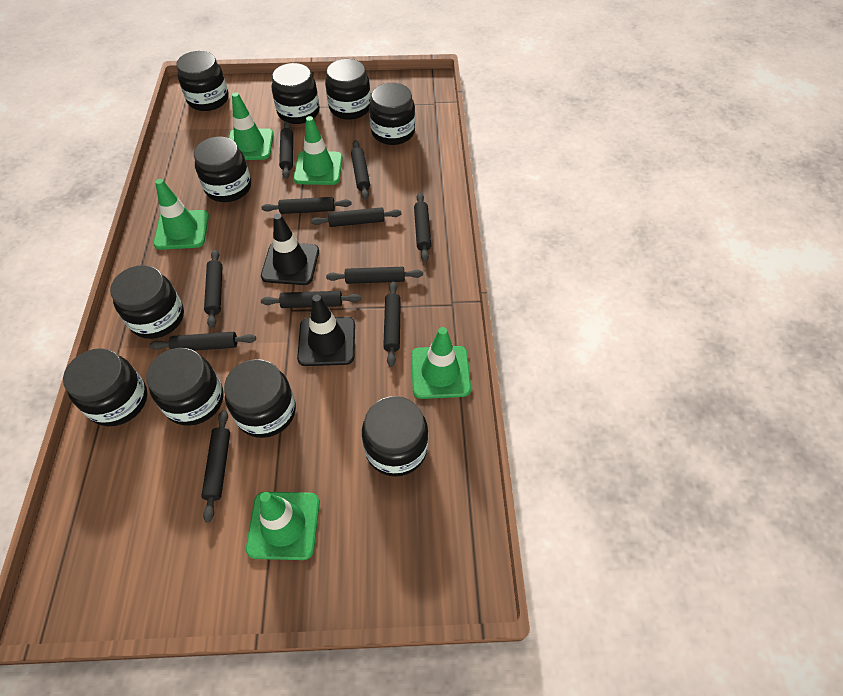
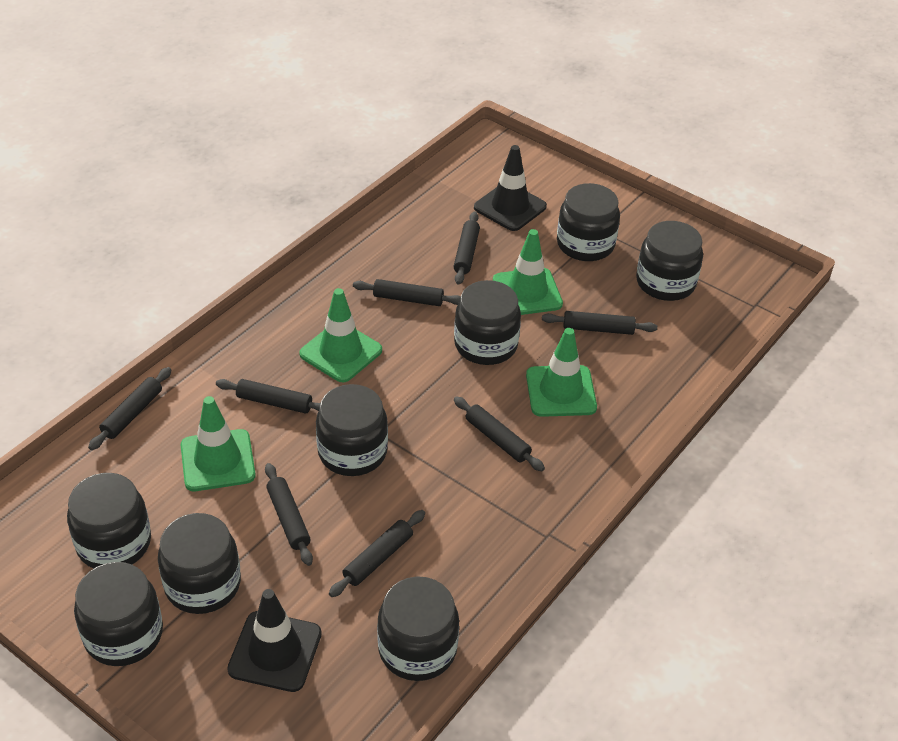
black jar: 10 -> 8
black rolling pin: 11 -> 8
green traffic cone: 5 -> 4

